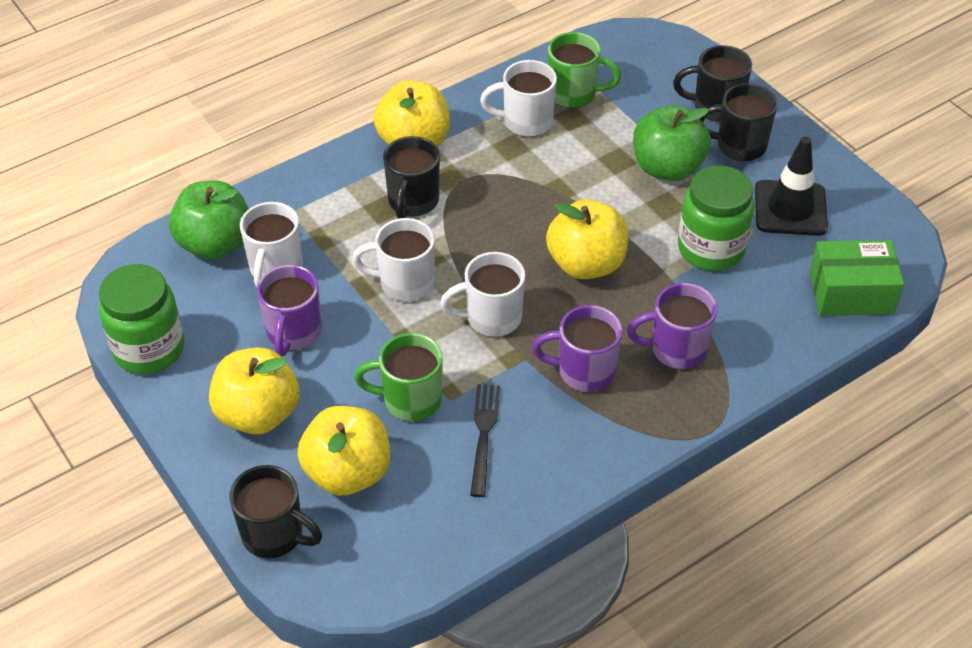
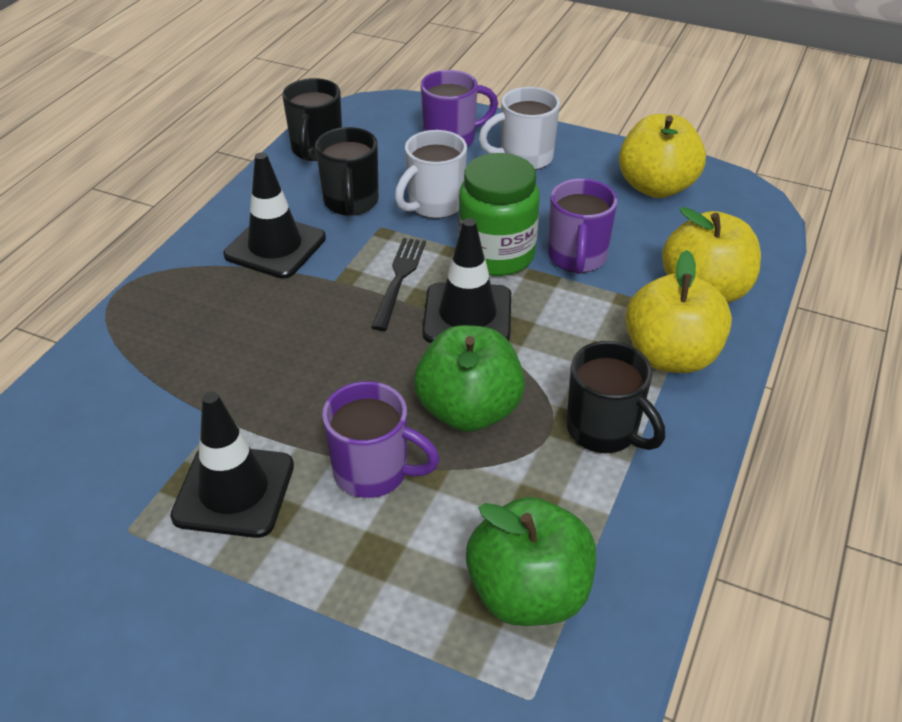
black mug: 4 -> 3
black traffic cone: 1 -> 3
green box: 1 -> 0
green jar: 2 -> 1
green mug: 2 -> 0
white mug: 4 -> 2
yellow apple: 4 -> 3

